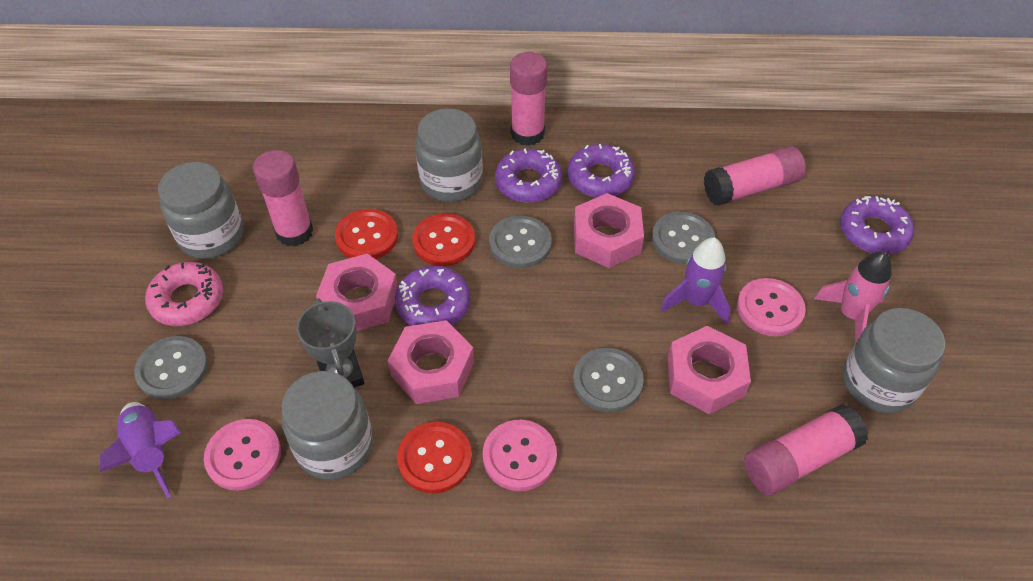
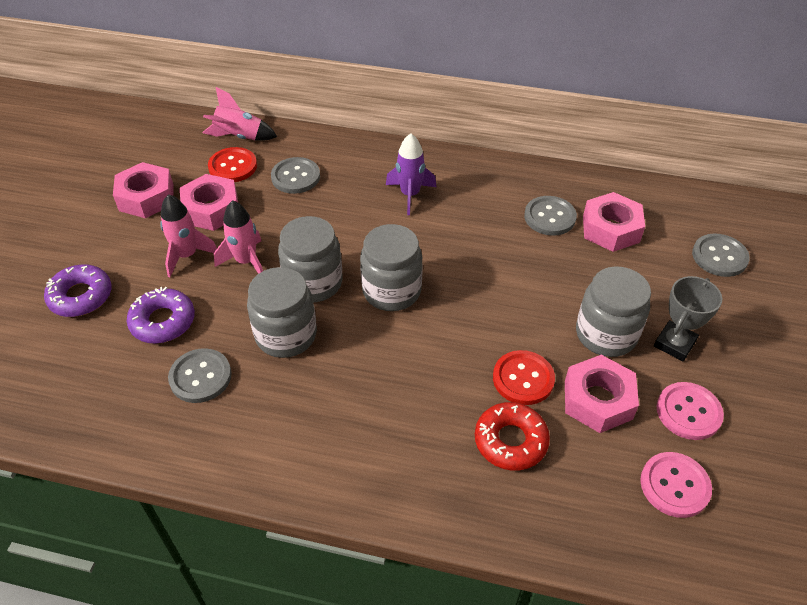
pink button: 3 -> 2
pink donut: 1 -> 0
pink glue stick: 4 -> 0
pink rocket: 1 -> 3
purple donut: 4 -> 2
purple rocket: 2 -> 1
red button: 3 -> 2
red donut: 0 -> 1

